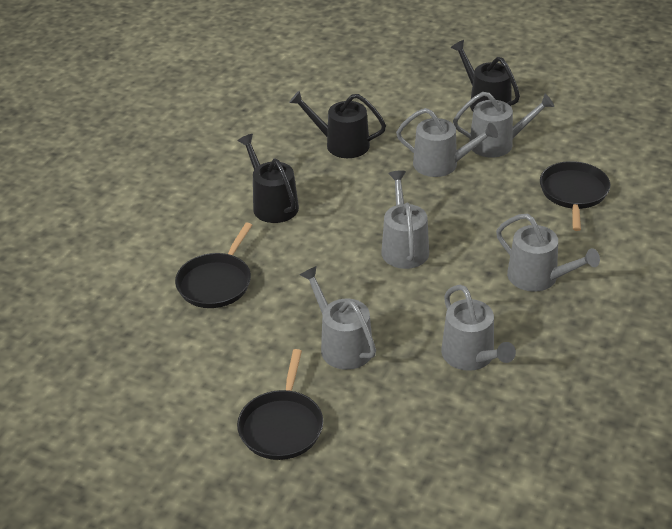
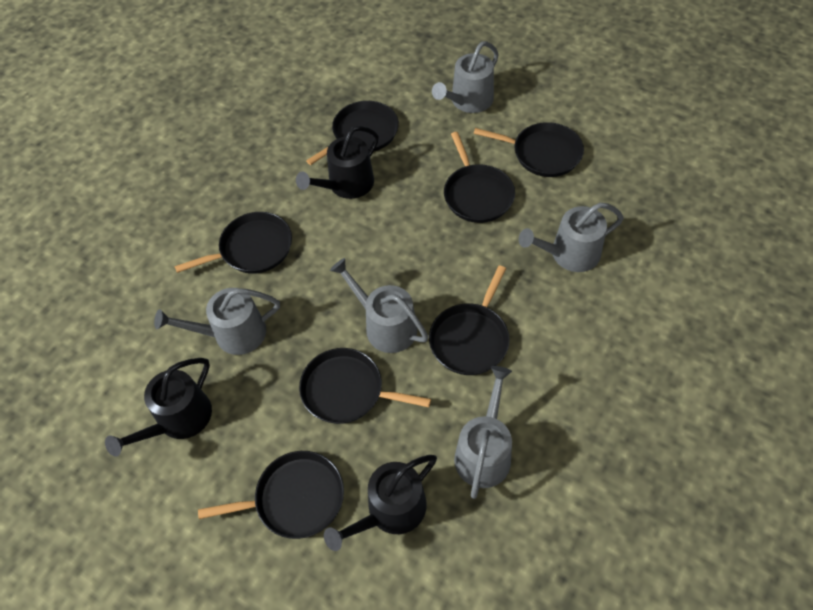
black pan: 3 -> 7
grey watering can: 6 -> 5

